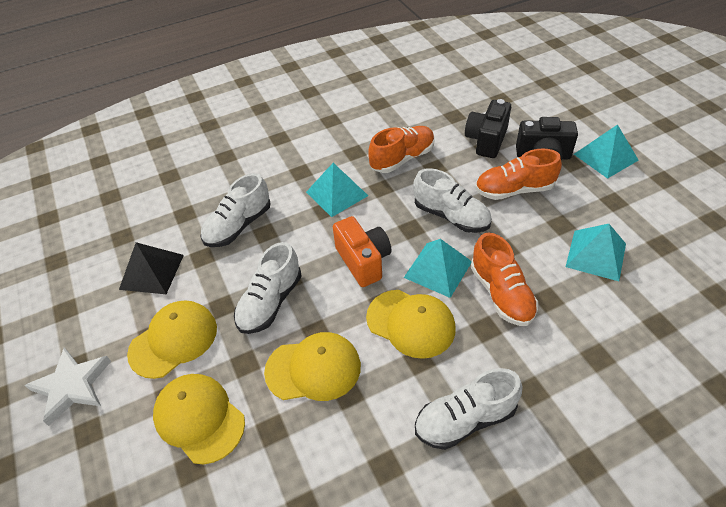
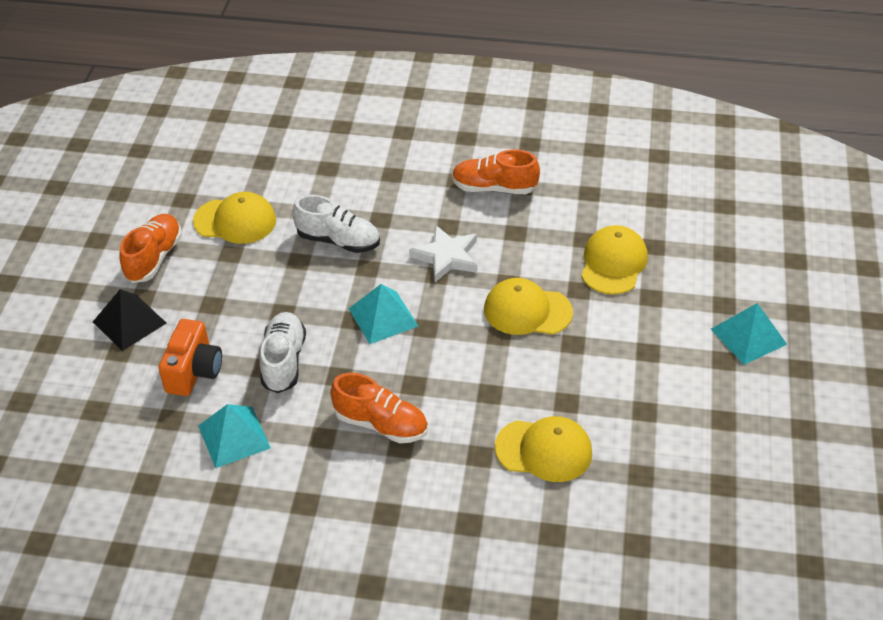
black camera: 2 -> 0
turquoise pyramid: 4 -> 3
white shoe: 4 -> 2

